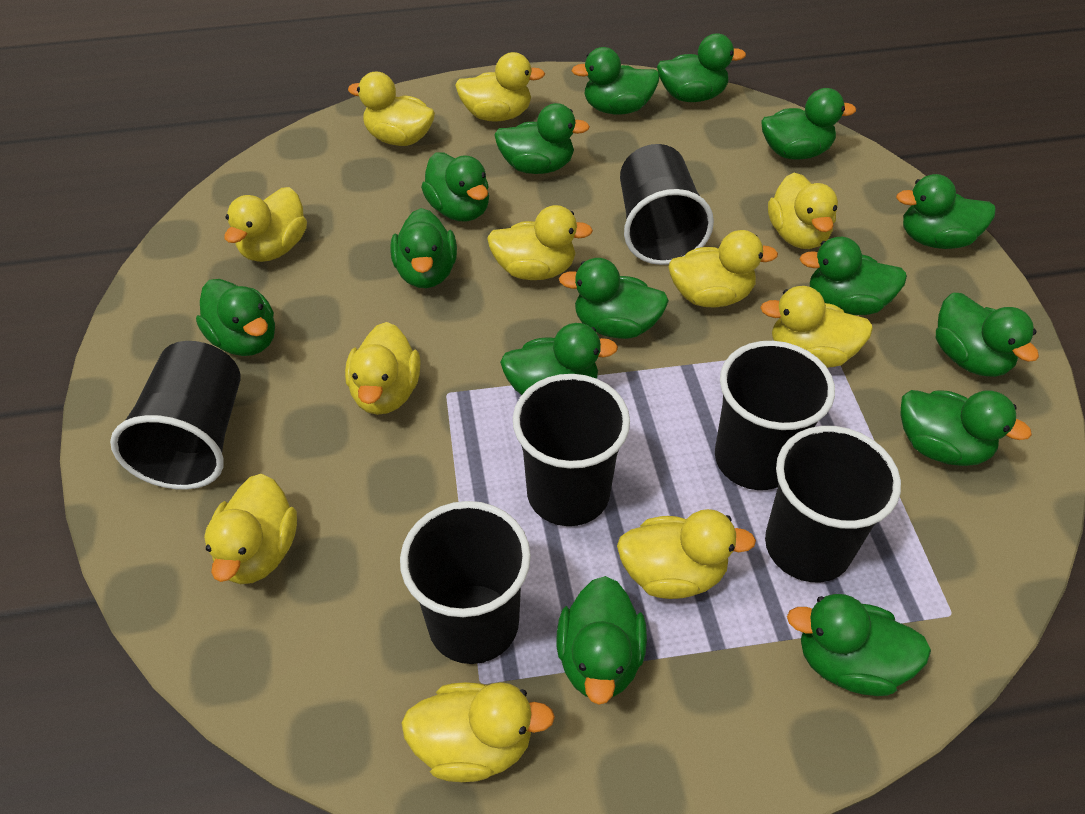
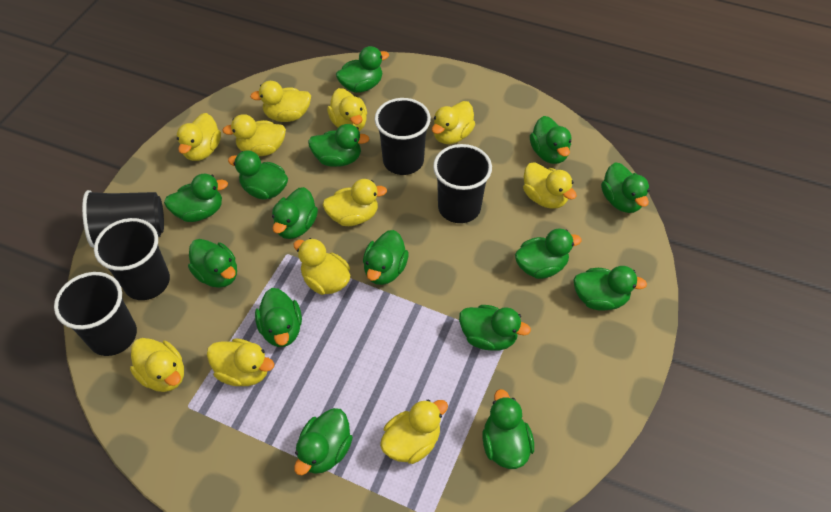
black cup: 6 -> 5

